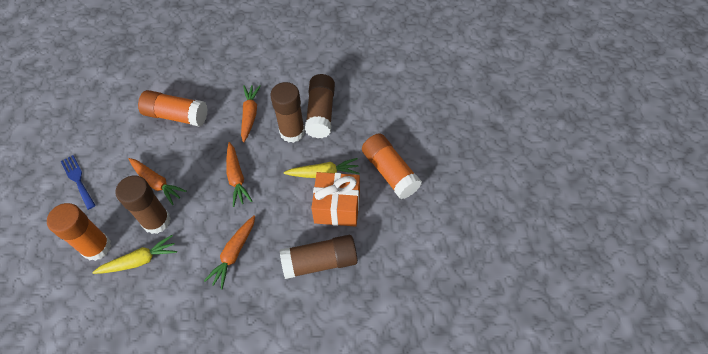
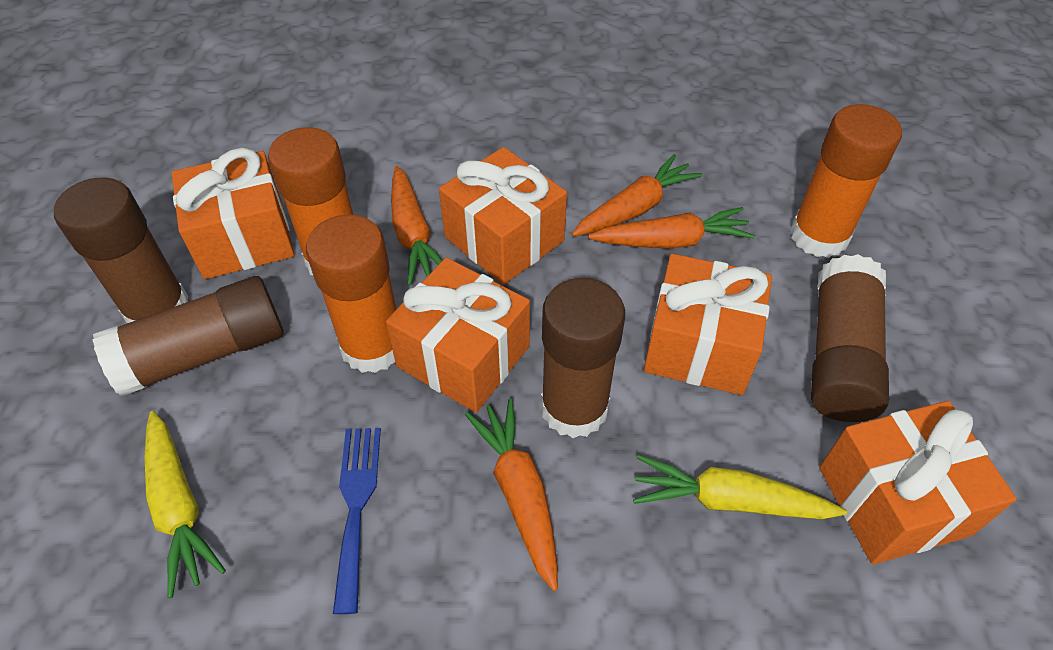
orange gift: 1 -> 5

